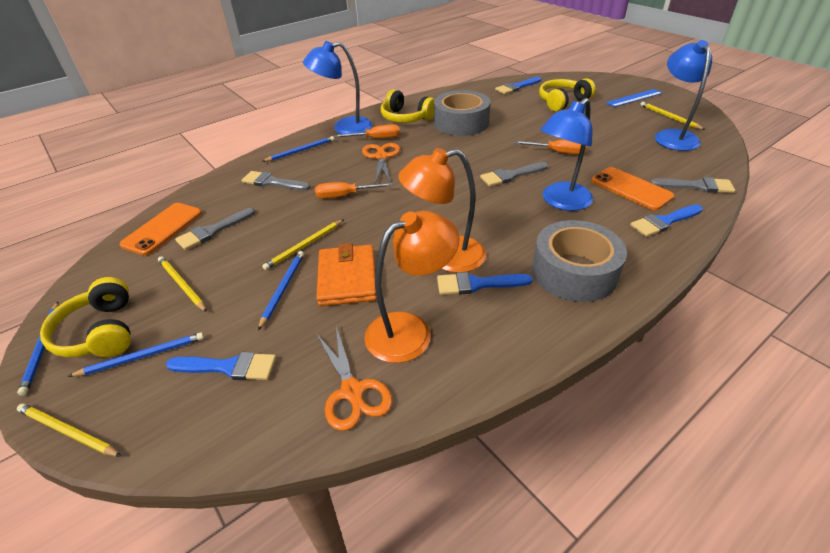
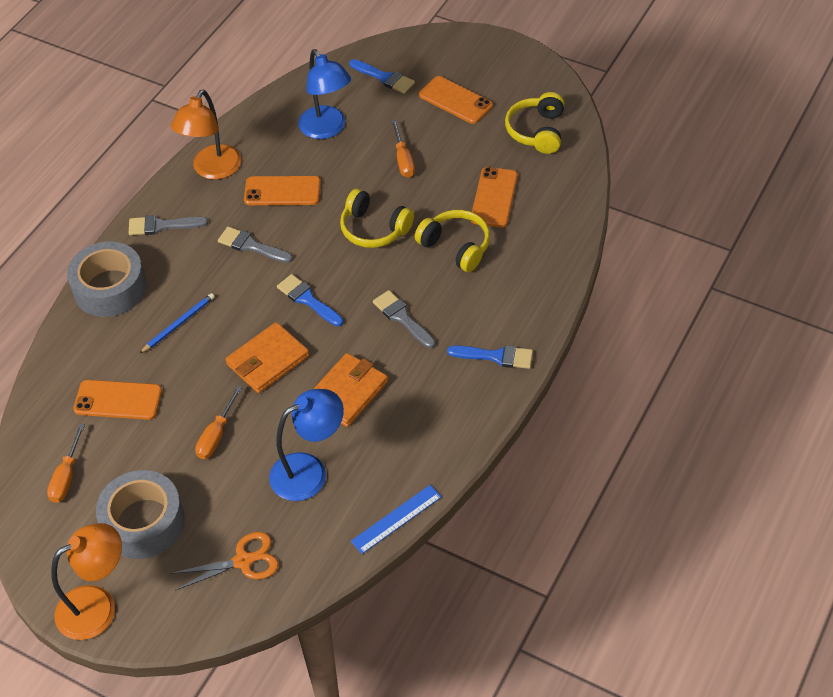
blue brush: 4 -> 3
blue lamp: 3 -> 2
blue pencil: 4 -> 1
grey brush: 4 -> 3
orange phone: 2 -> 4
orange scissors: 2 -> 1
orange wallet: 1 -> 2
yellow pencil: 4 -> 0

